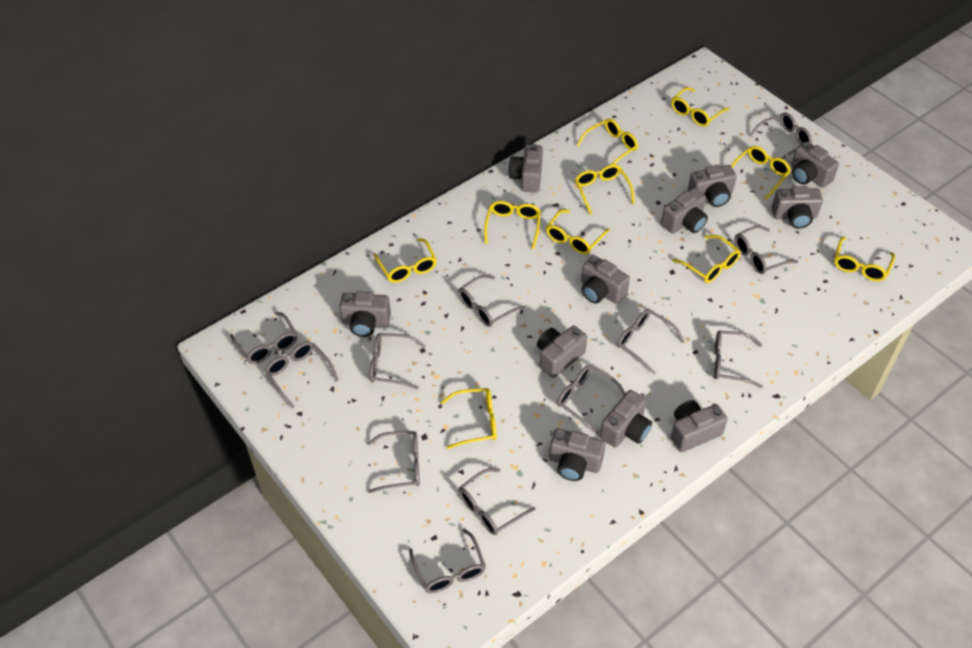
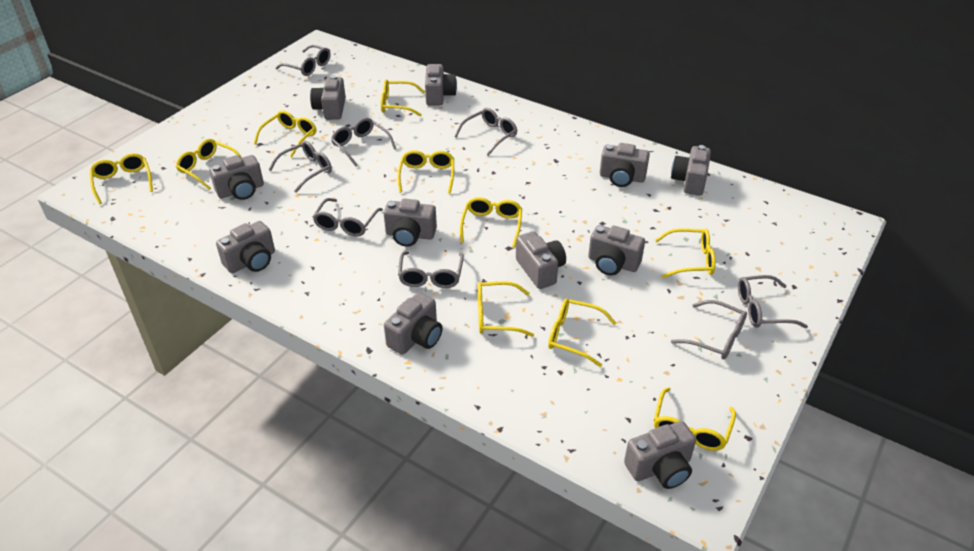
grey glasses: 12 -> 8

